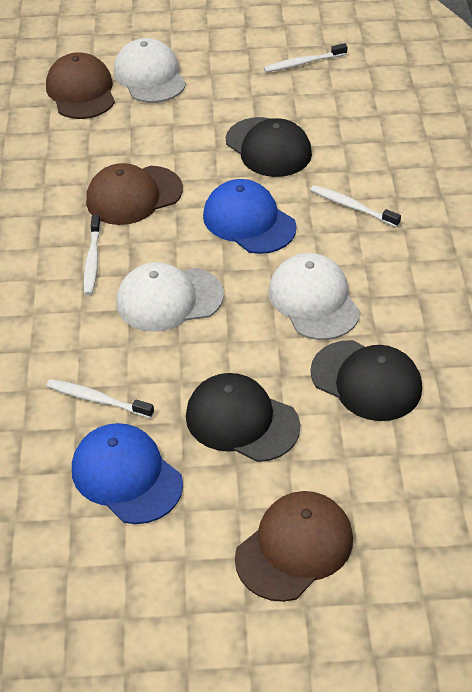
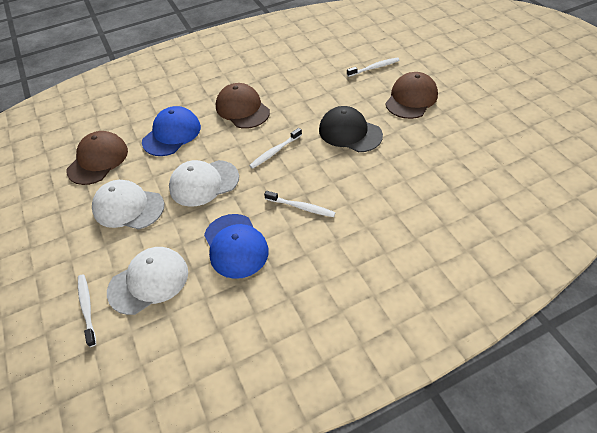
black cap: 3 -> 1

